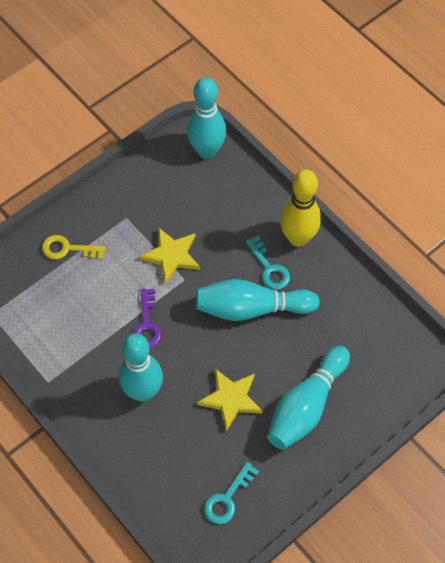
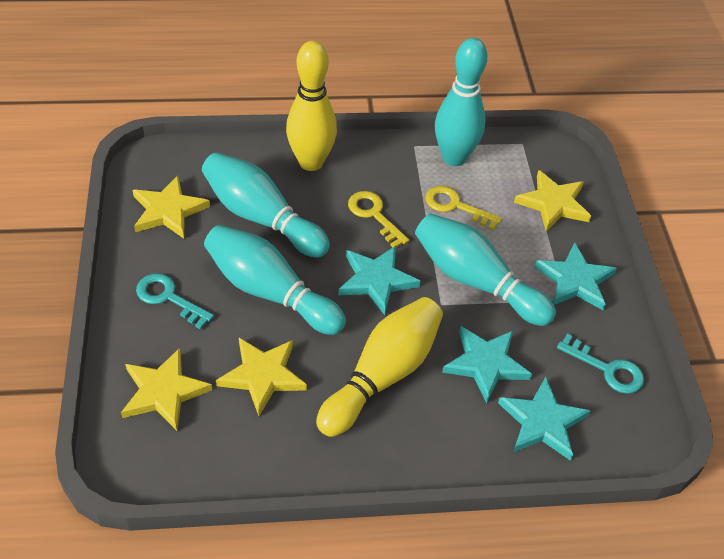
purple key: 1 -> 0
turquoise star: 0 -> 4
yellow bowling pin: 1 -> 2
yellow key: 1 -> 2
yellow star: 2 -> 4

